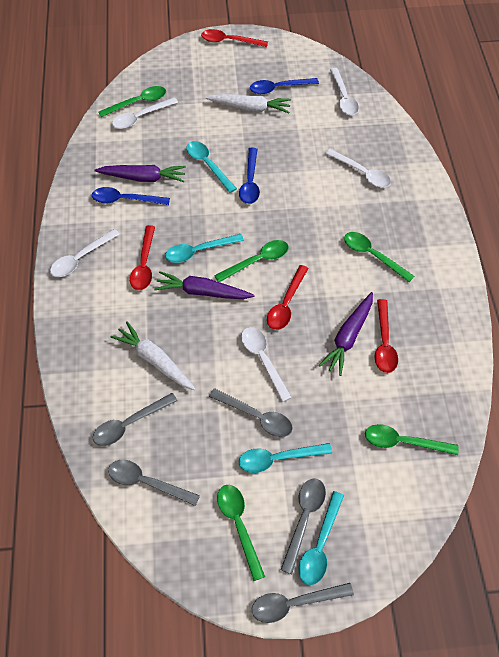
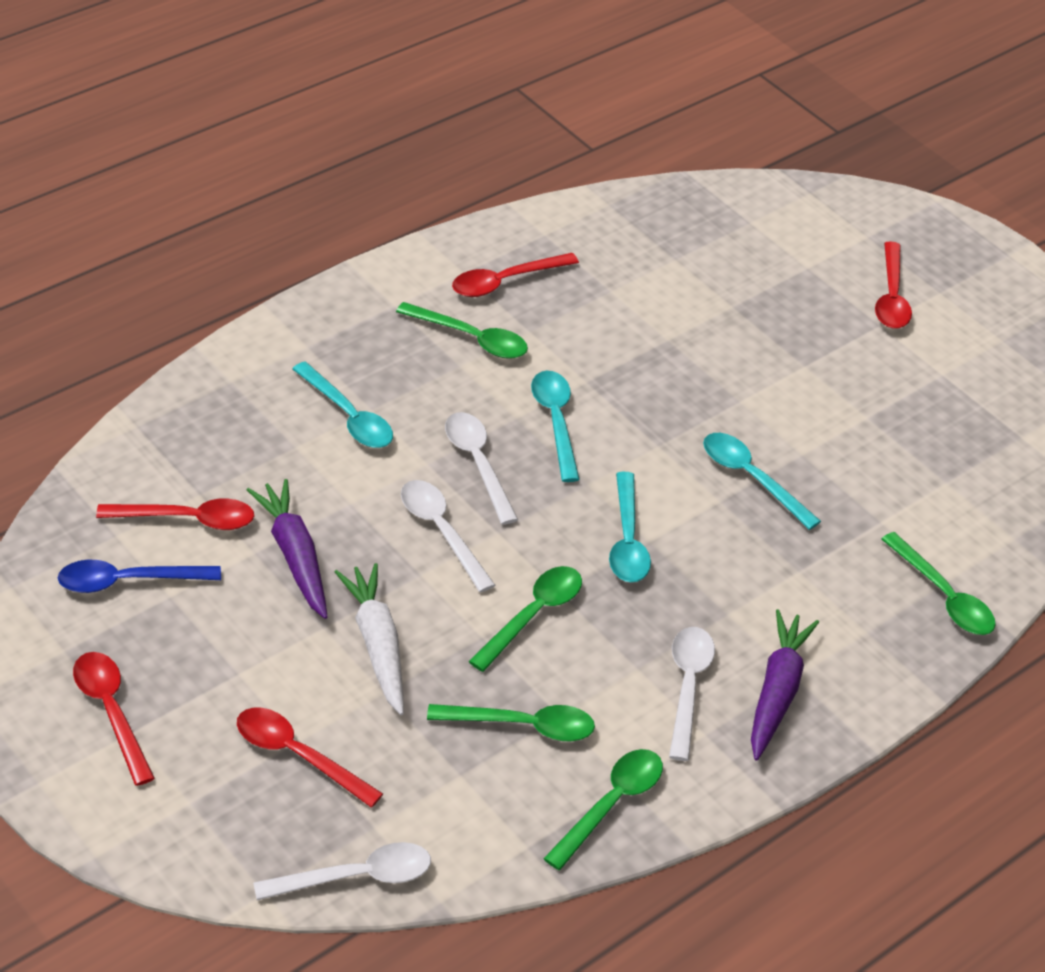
blue spoon: 3 -> 1
grey spoon: 5 -> 0
purple carrot: 3 -> 2
red spoon: 4 -> 5
white carrot: 2 -> 1
white spoon: 5 -> 4

